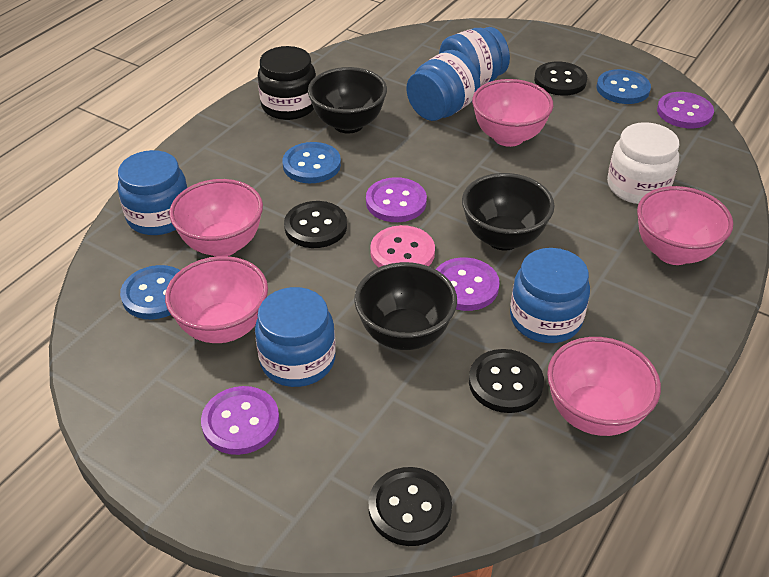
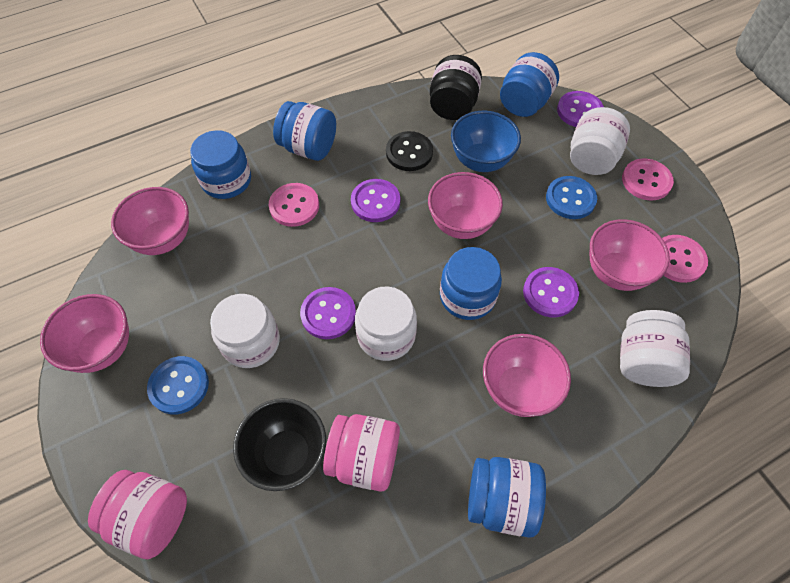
black bowl: 3 -> 1
black button: 4 -> 1
blue bowl: 0 -> 1
blue button: 3 -> 2
pink button: 1 -> 3
pink jar: 0 -> 2
white jar: 1 -> 4

